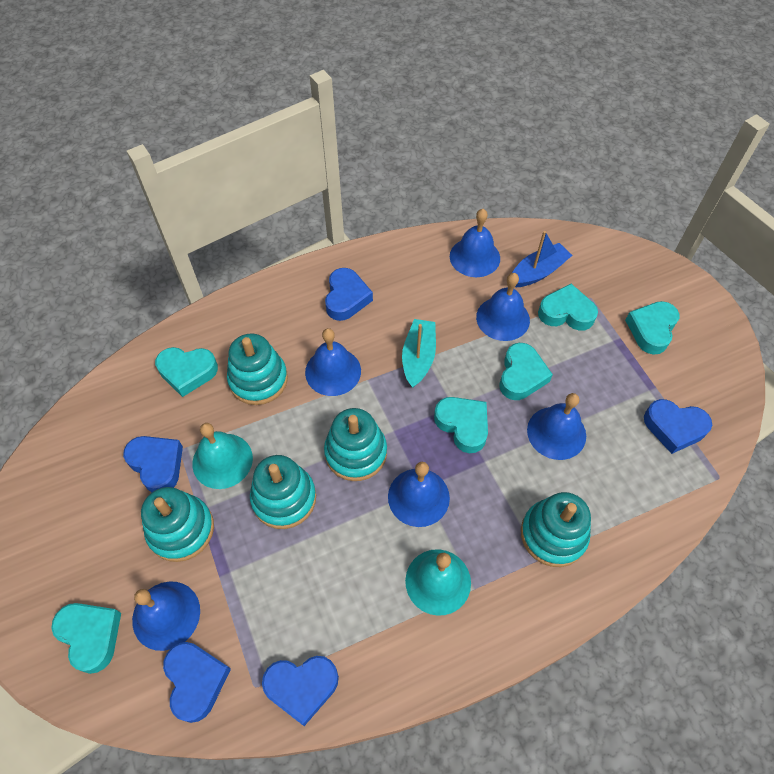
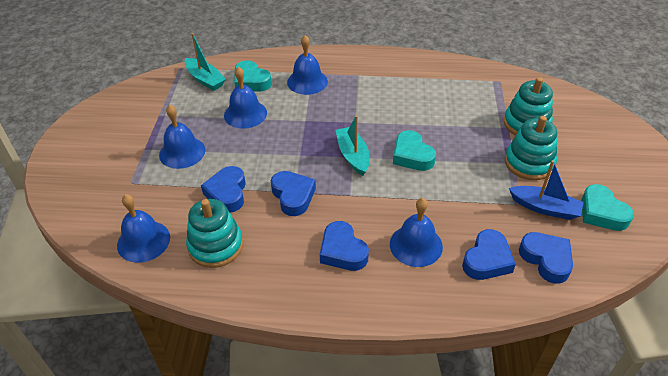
blue bell: 6 -> 5
turquoise bell: 2 -> 0
turquoise boat: 1 -> 2
turquoise heart: 6 -> 3
turquoise stacking toy: 5 -> 3

